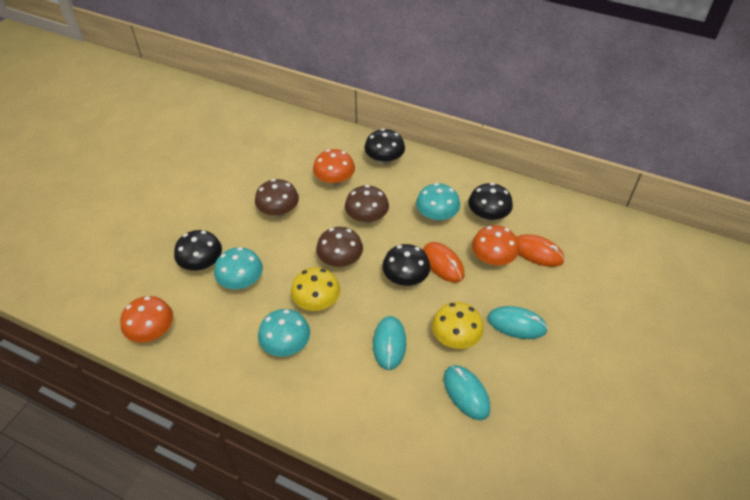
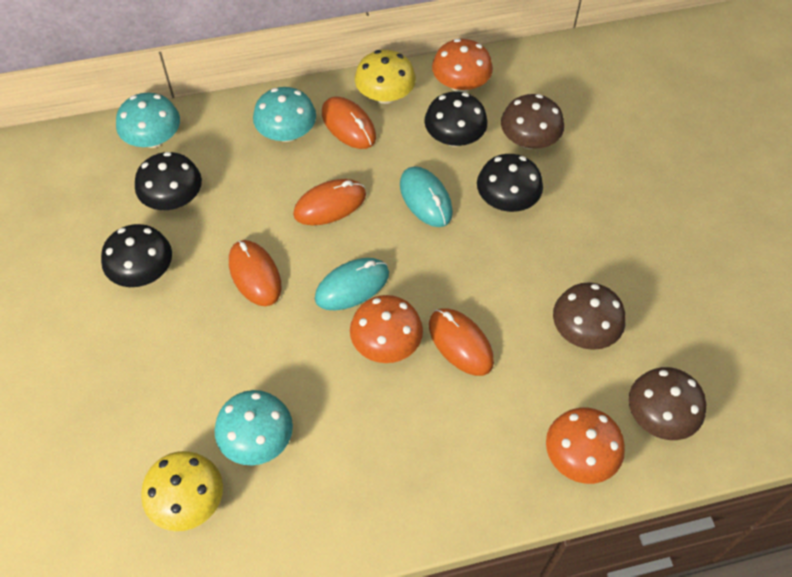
orange mouse: 2 -> 4
turquoise mouse: 3 -> 2

